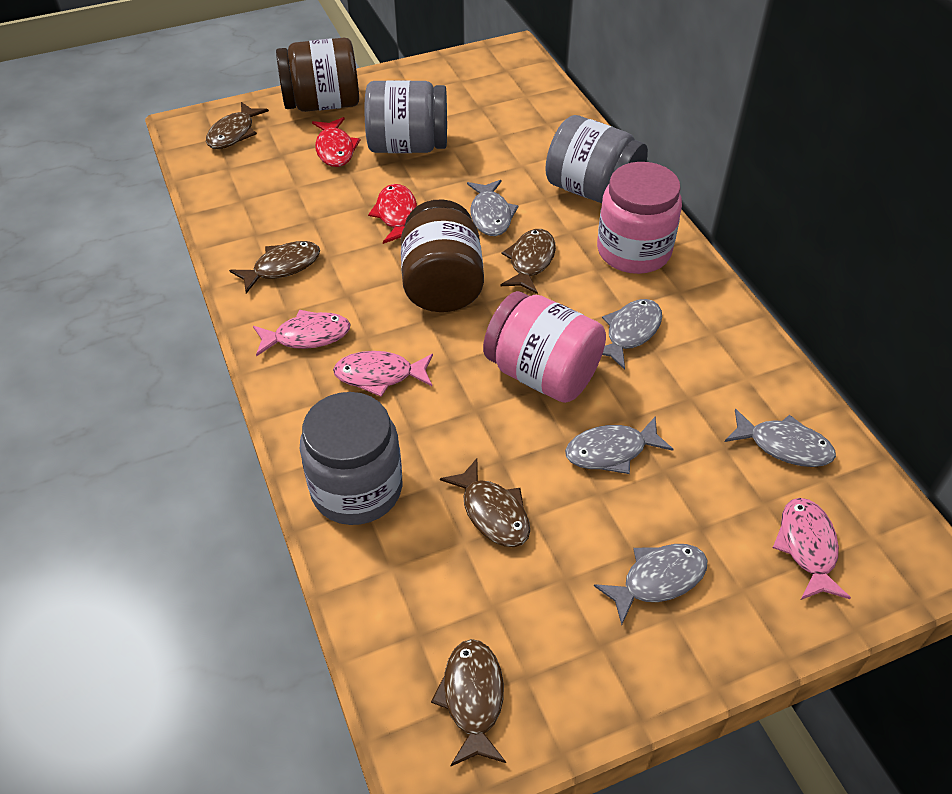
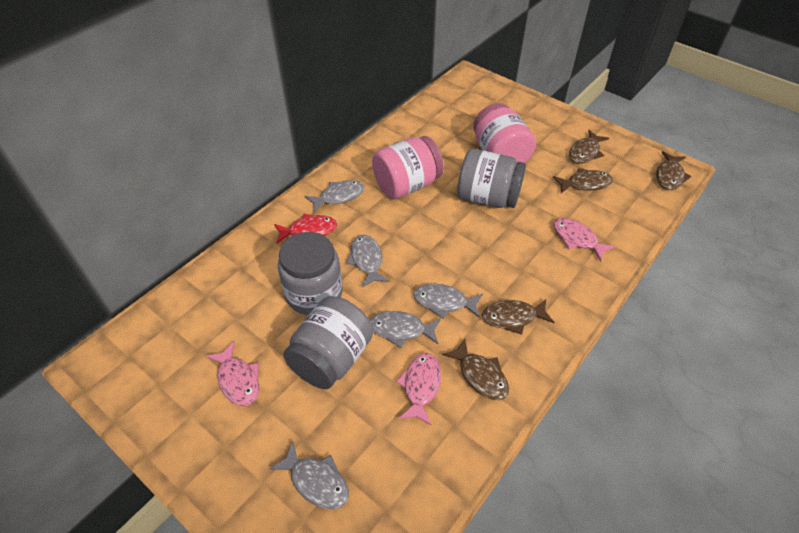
brown jar: 2 -> 0
red fish: 2 -> 1

